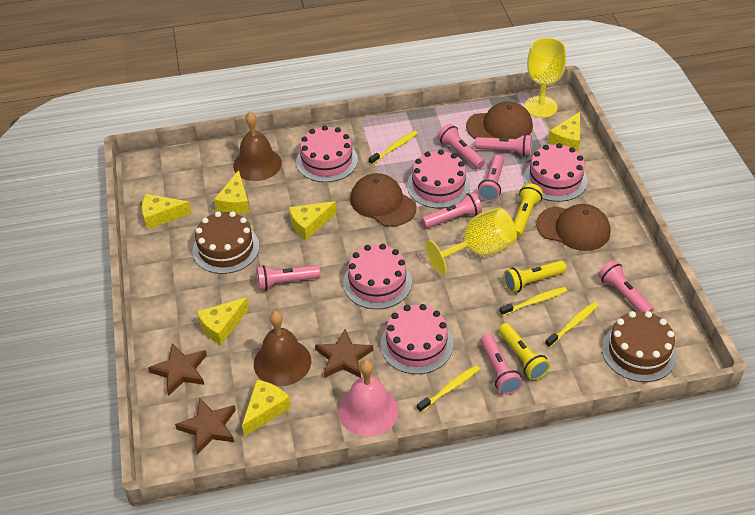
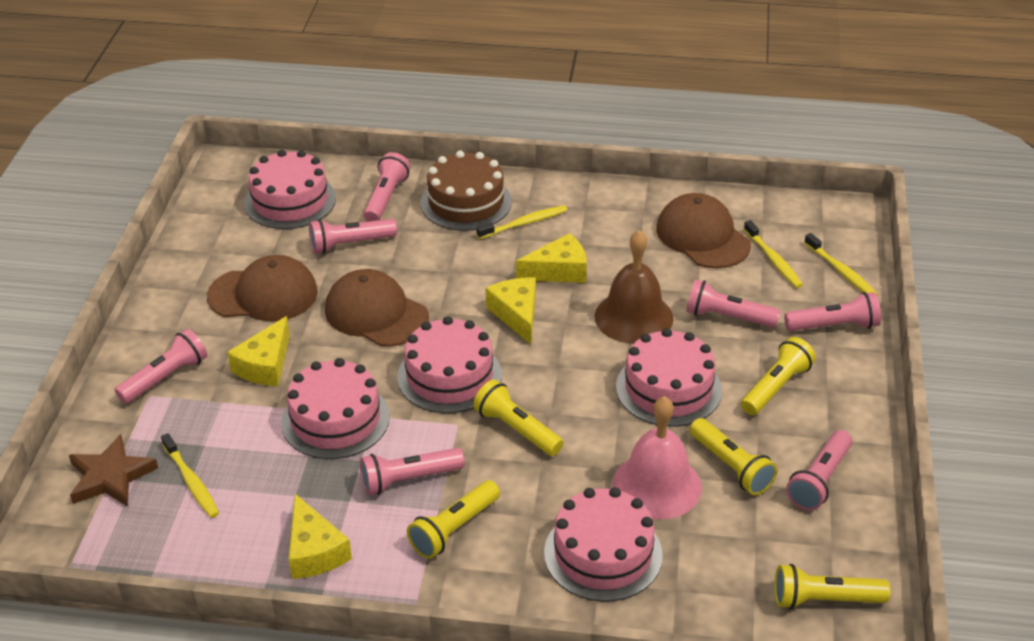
brown bell: 2 -> 1
brown cake: 2 -> 1
brown star: 3 -> 1
yellow cheese: 6 -> 4
yellow flashlight: 3 -> 5
yellow goblet: 2 -> 0

